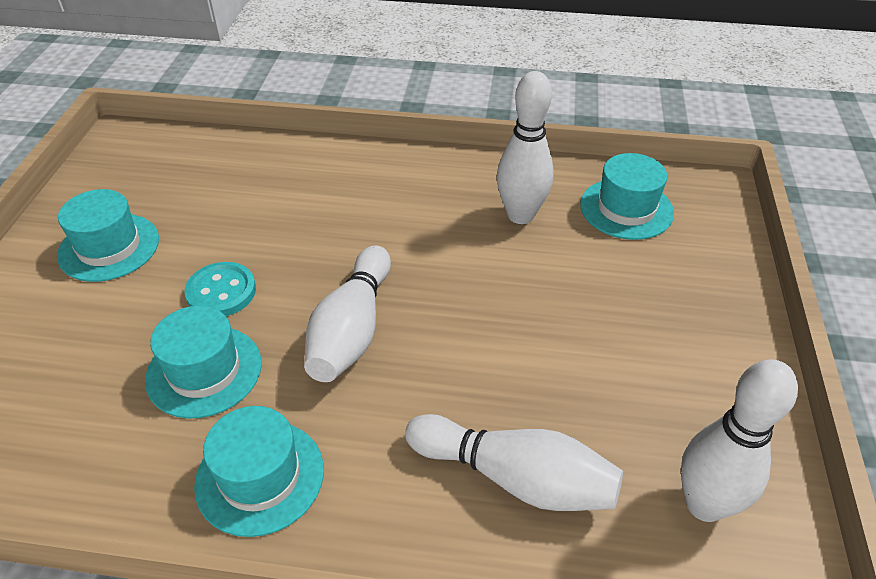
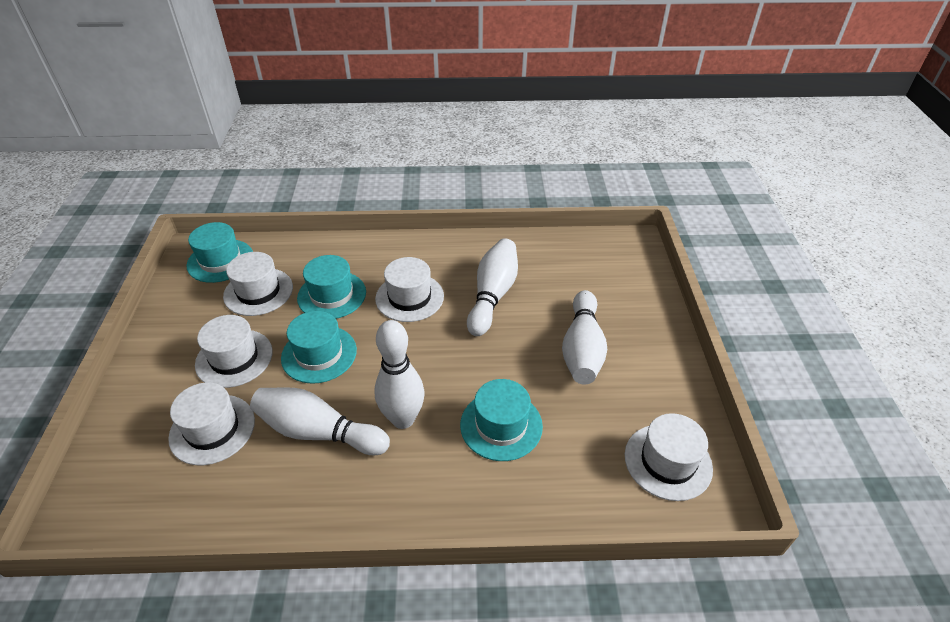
turquoise button: 1 -> 0
white hat: 0 -> 5

